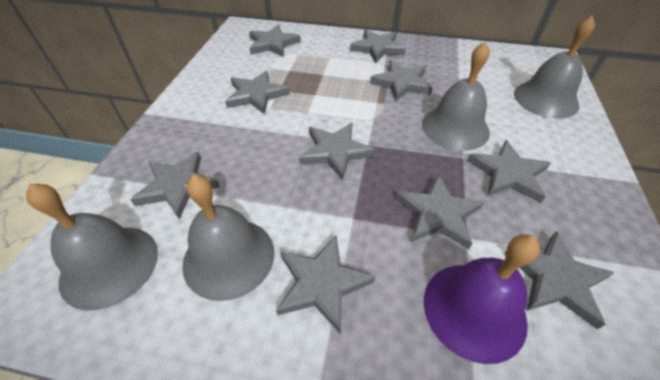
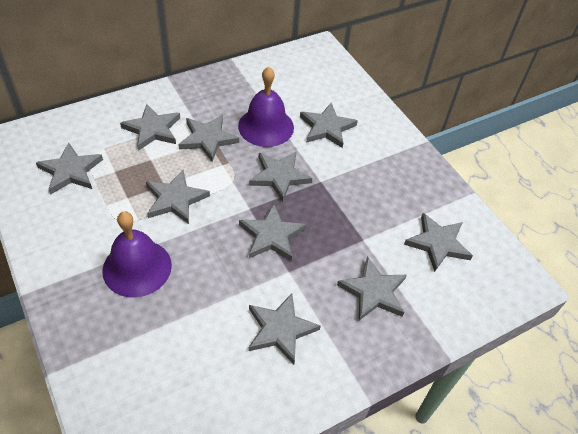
grey bell: 4 -> 0
purple bell: 1 -> 2

